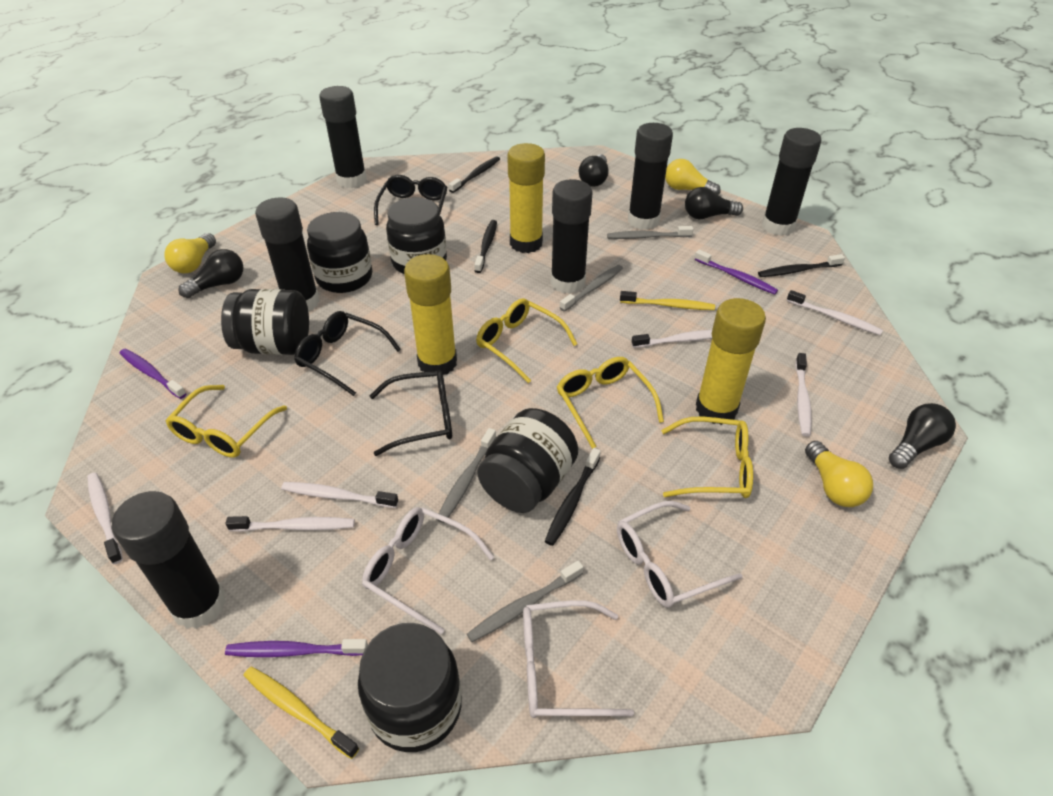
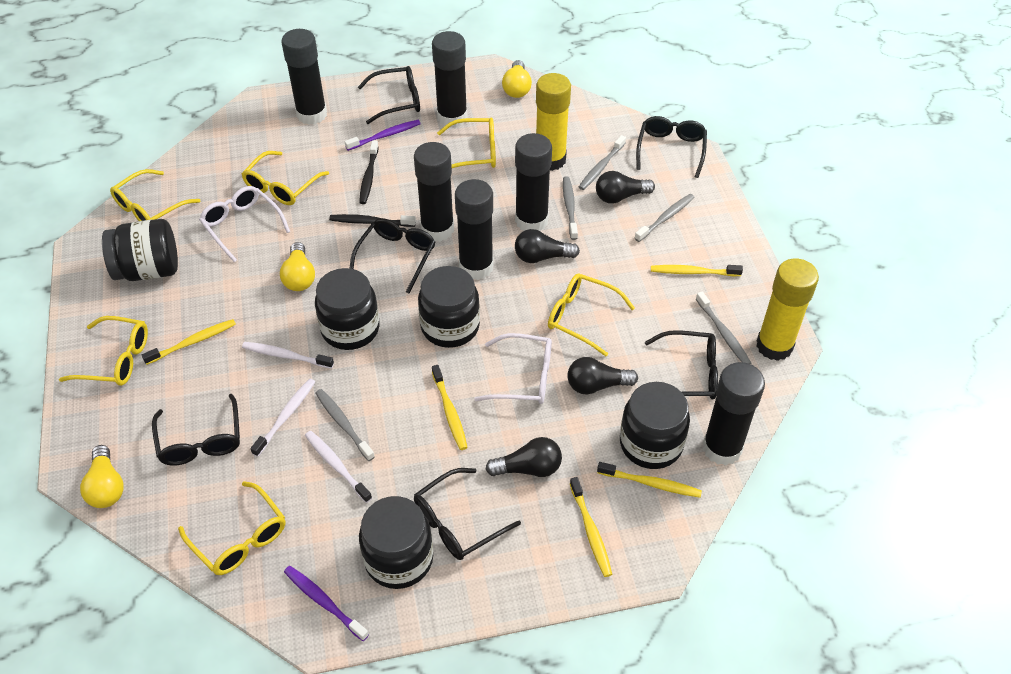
black glasses: 3 -> 6
black toothbrush: 4 -> 2
grey toothbrush: 4 -> 5
purple toothbrush: 3 -> 2
white glasses: 3 -> 2
white toothbrush: 6 -> 3
yellow glasses: 4 -> 6
yellow glue stick: 3 -> 2
yellow toothbrush: 2 -> 5

